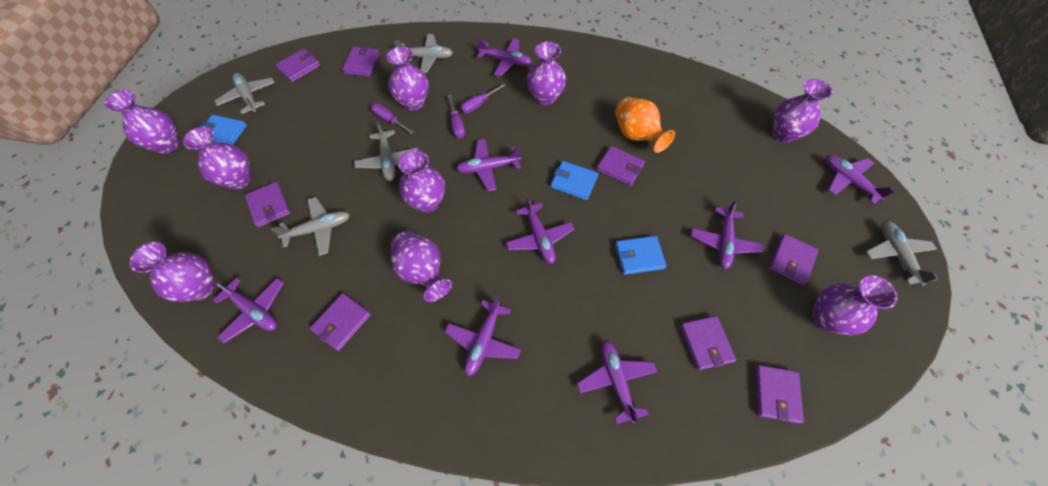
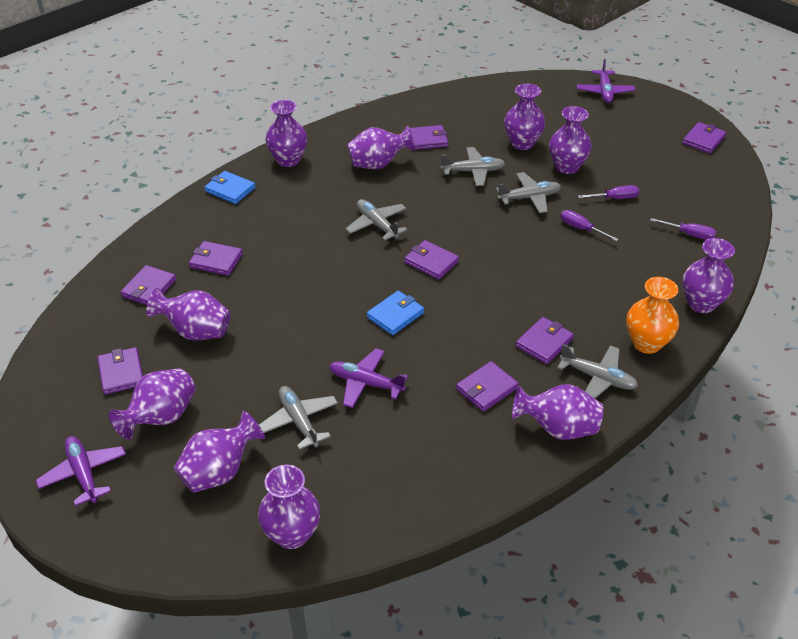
blue wallet: 3 -> 2
purple plane: 8 -> 3
purple vase: 9 -> 10

